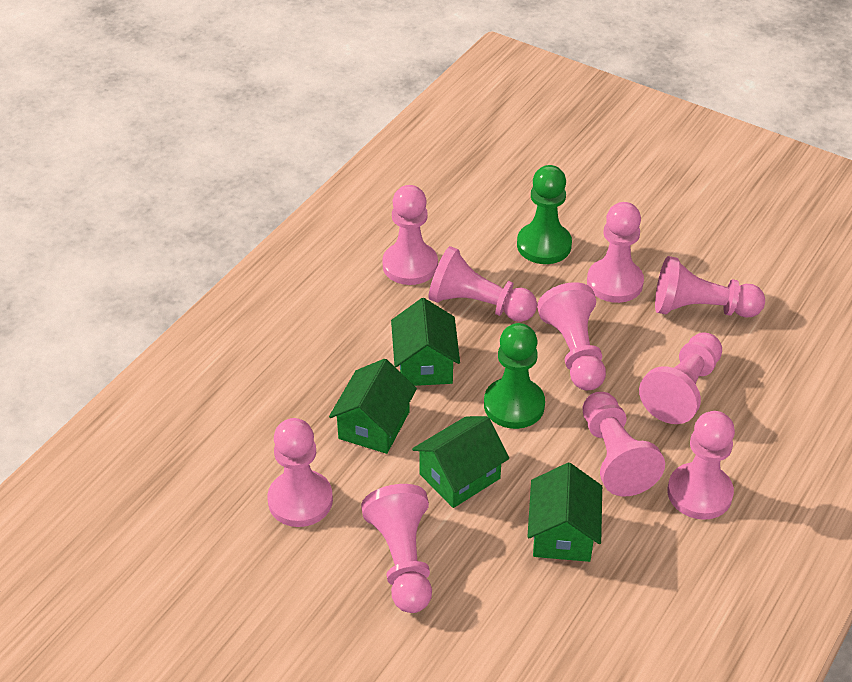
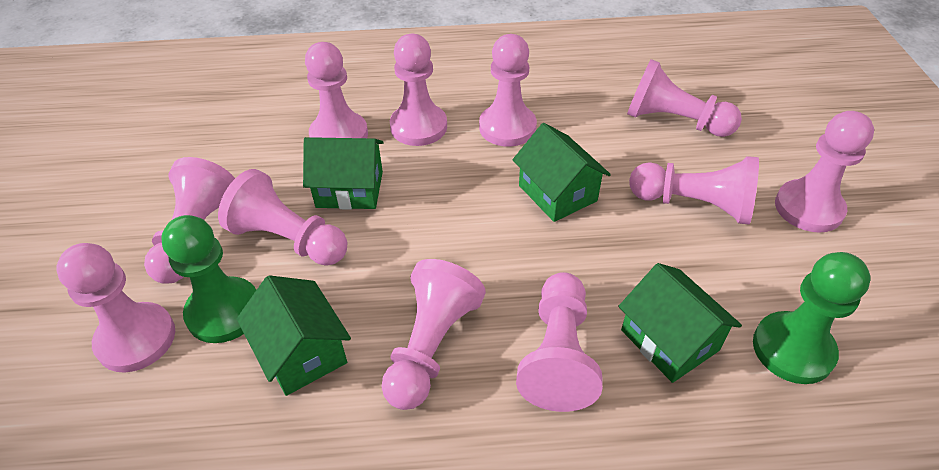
pink pawn: 10 -> 11

